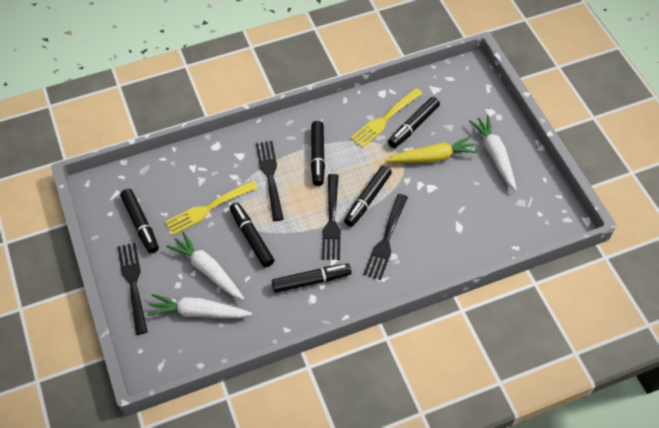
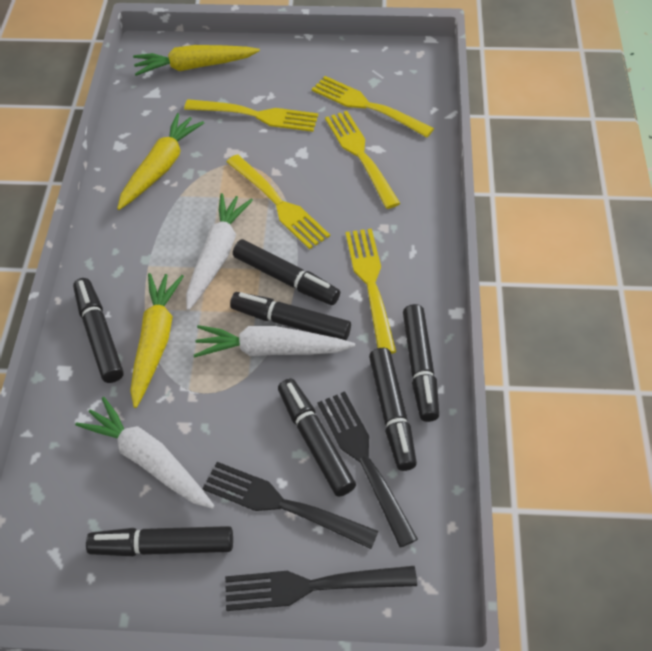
black fork: 4 -> 3
black marker: 6 -> 7
yellow carrot: 1 -> 3
yellow fork: 2 -> 5

